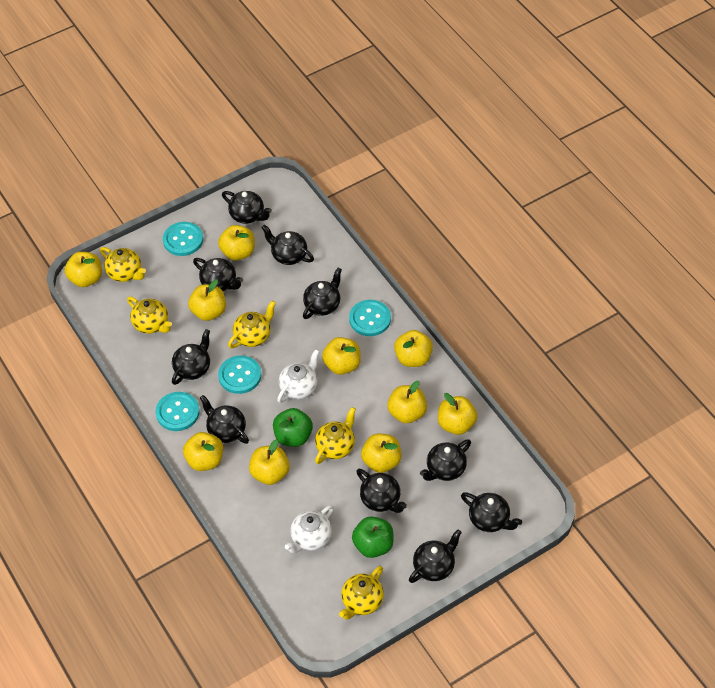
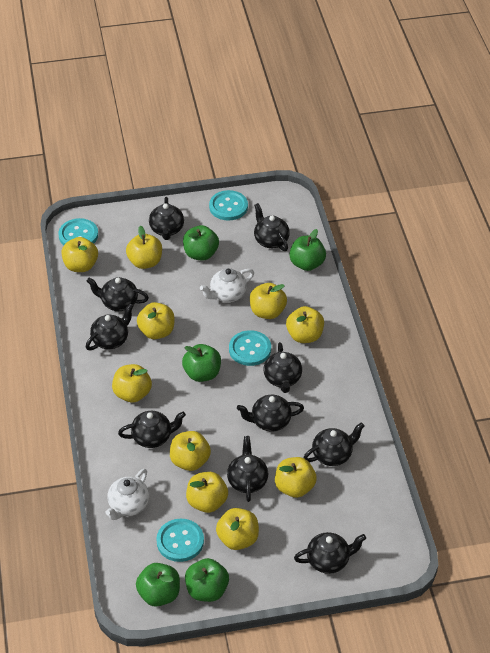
green apple: 2 -> 5
yellow teapot: 5 -> 0

